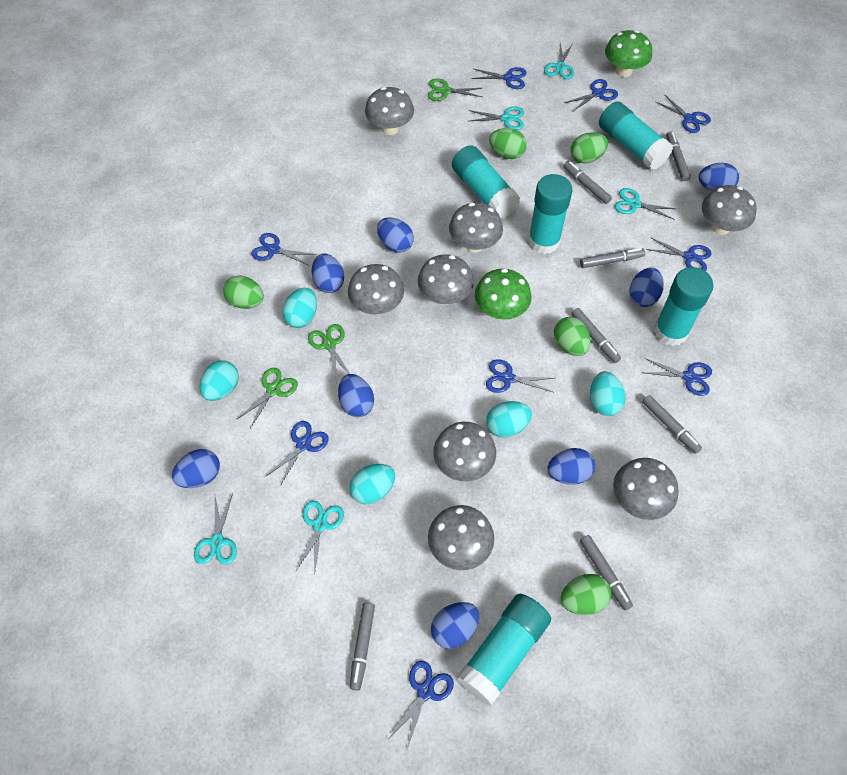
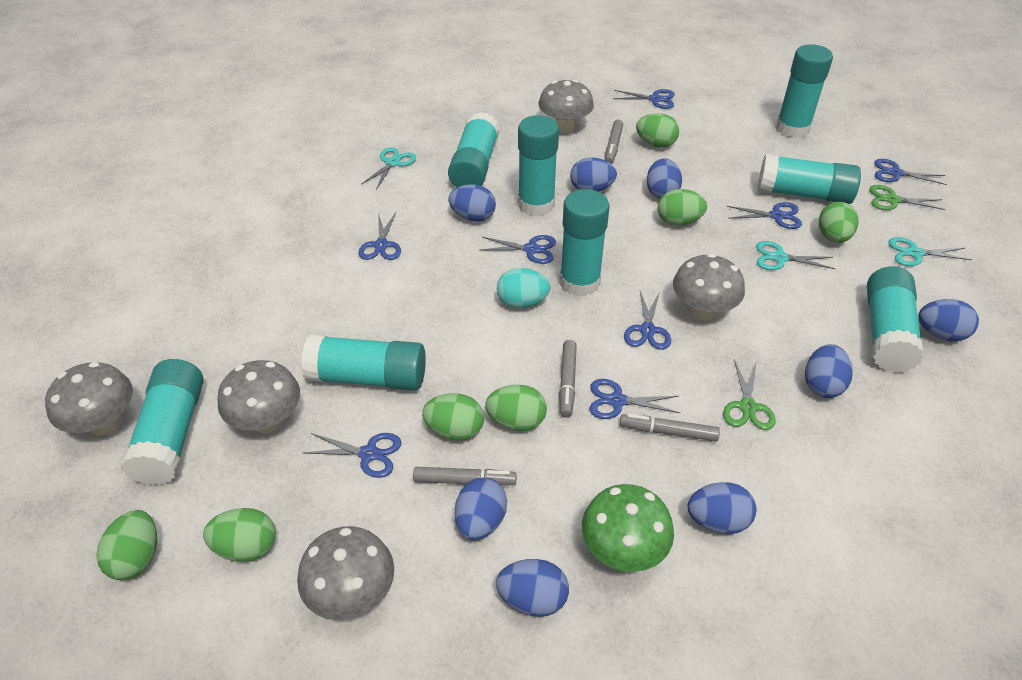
blue scissors: 9 -> 8
green egg: 5 -> 7
green mushroom: 2 -> 1
green scissors: 3 -> 2
grey marker: 7 -> 4
grey mushroom: 8 -> 5
turquoise egg: 5 -> 1
turquoise glue stick: 5 -> 8
turquoise scissors: 5 -> 3

